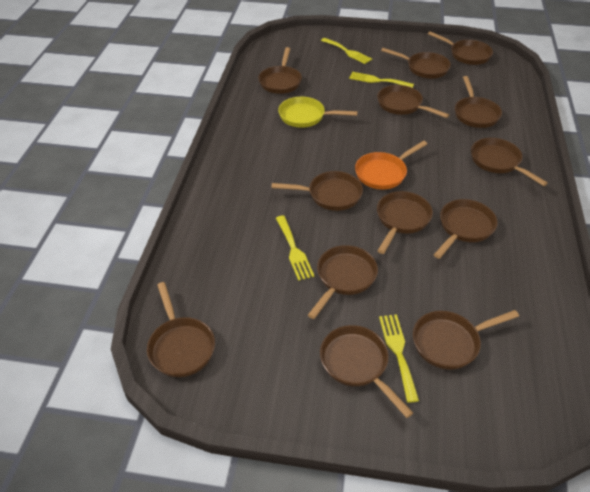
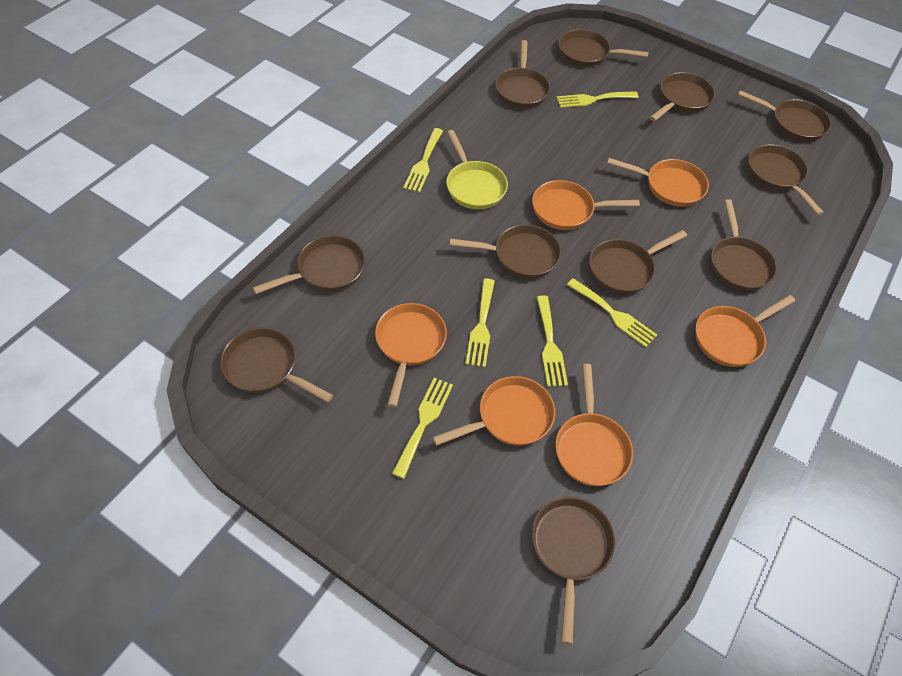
brown pan: 13 -> 11
orange pan: 1 -> 6
yellow fork: 4 -> 6

